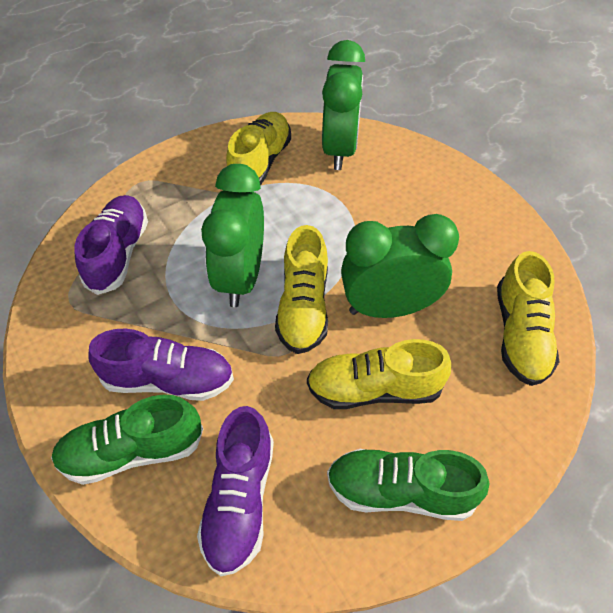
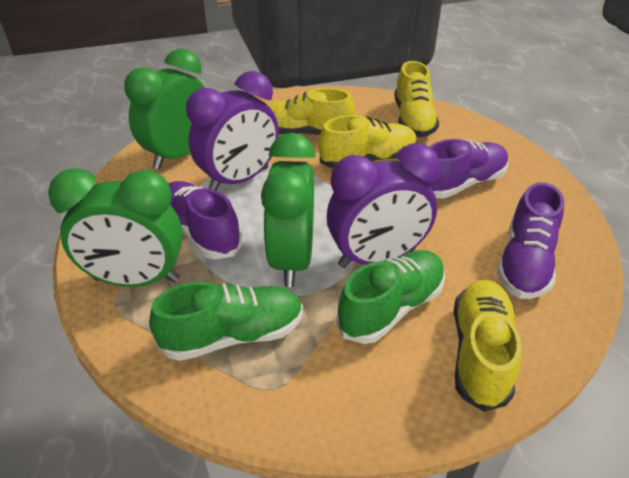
purple clock: 0 -> 2

